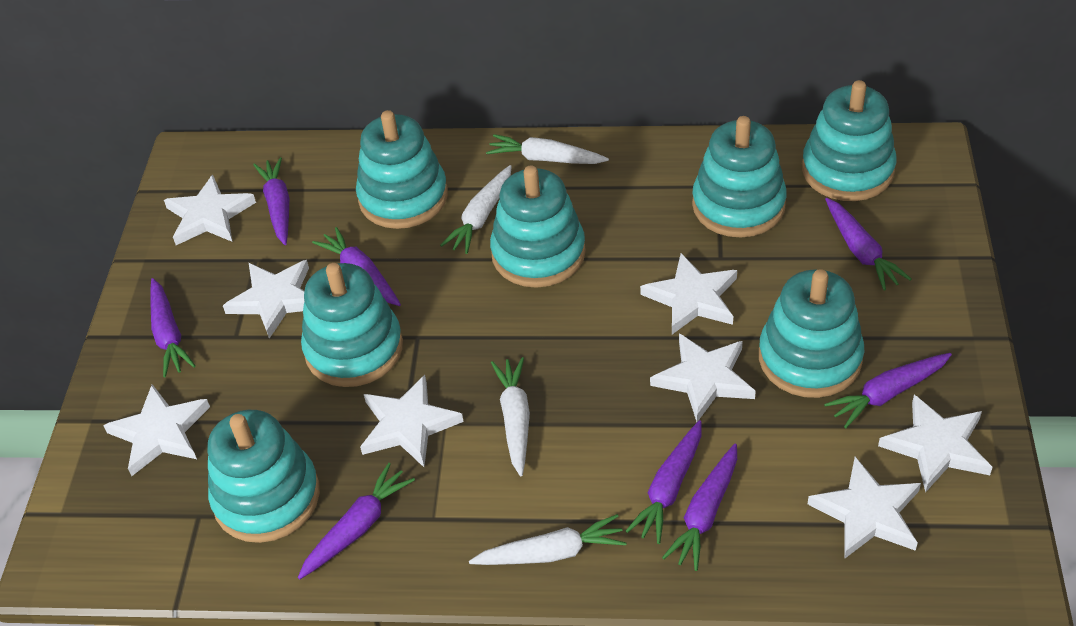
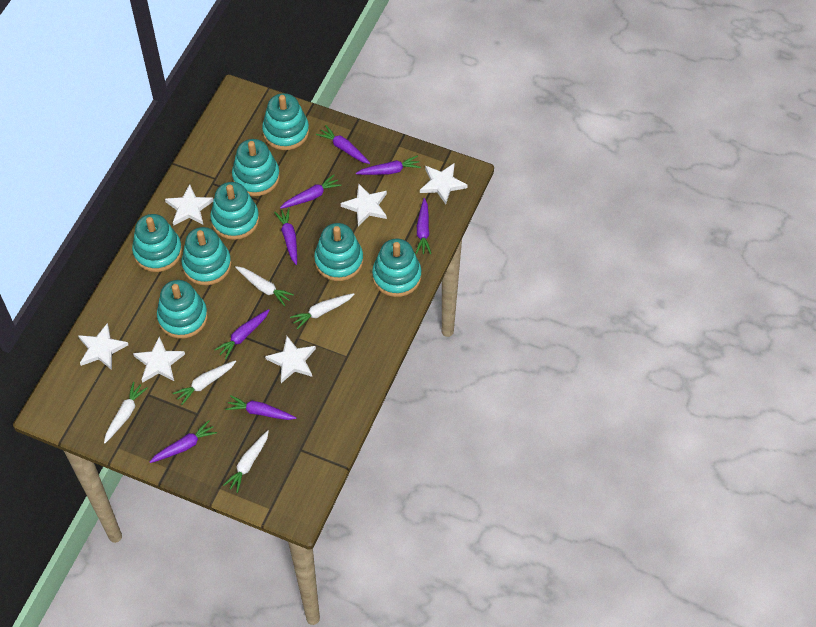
turquoise stacking toy: 7 -> 8
white carrot: 4 -> 5
white star: 8 -> 6

